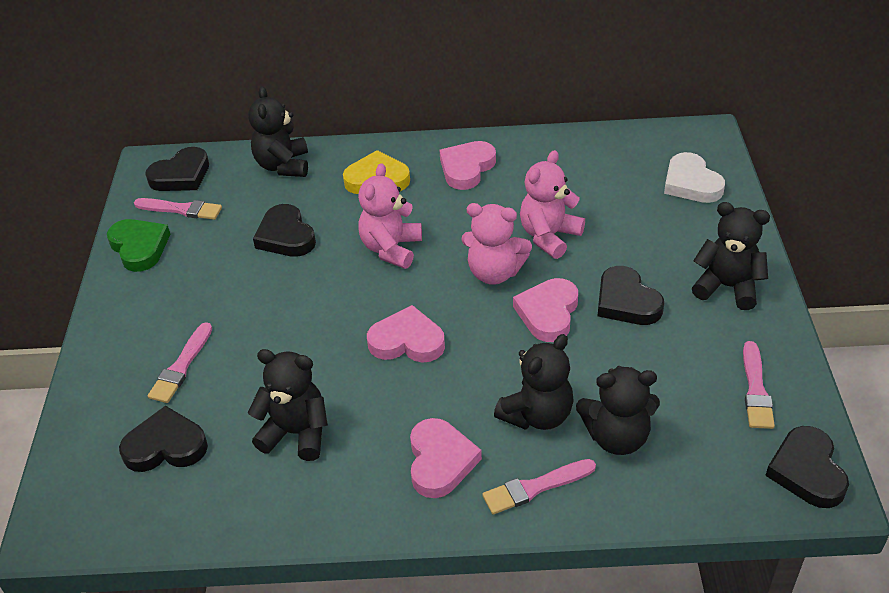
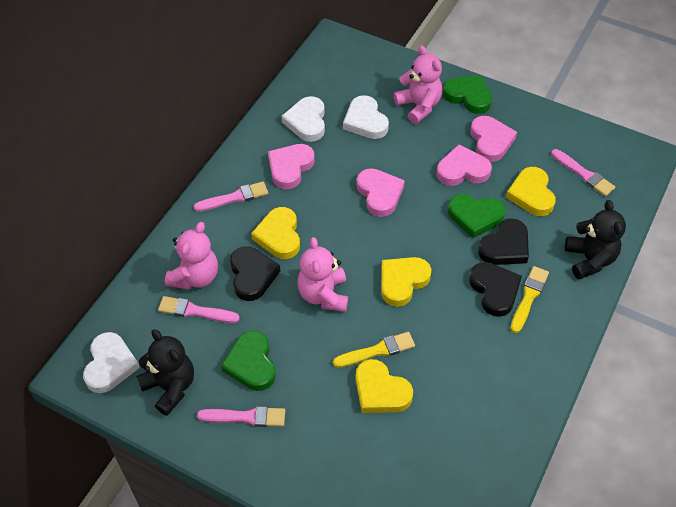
black heart: 5 -> 3
black teddy bear: 5 -> 2
green heart: 1 -> 3
white heart: 1 -> 3
yellow brush: 0 -> 2
yellow heart: 1 -> 4

